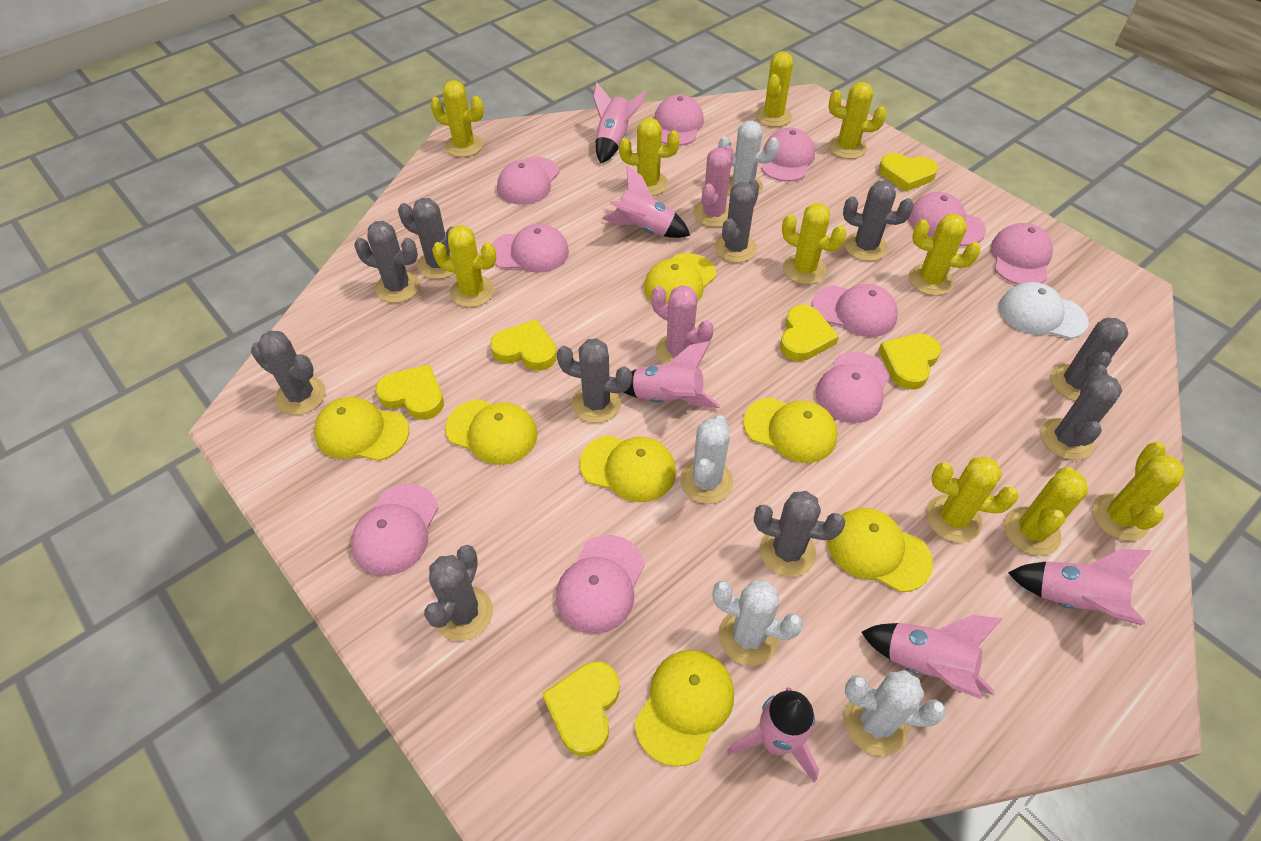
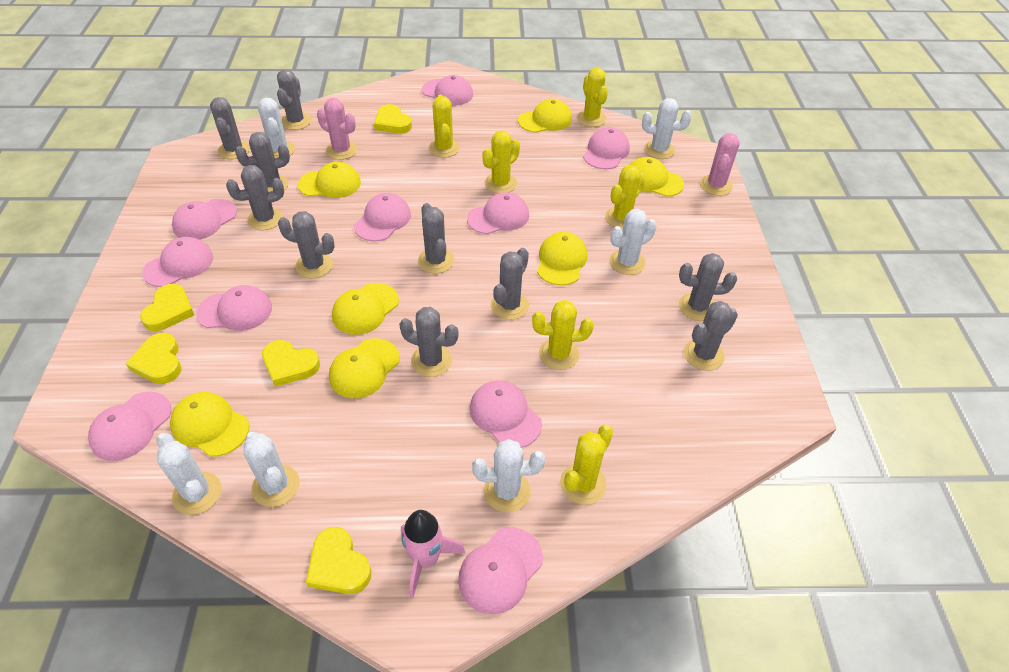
pink rocket: 6 -> 1
white cactus: 4 -> 6
white cap: 1 -> 0
yellow cactus: 10 -> 6
yellow heart: 6 -> 5

